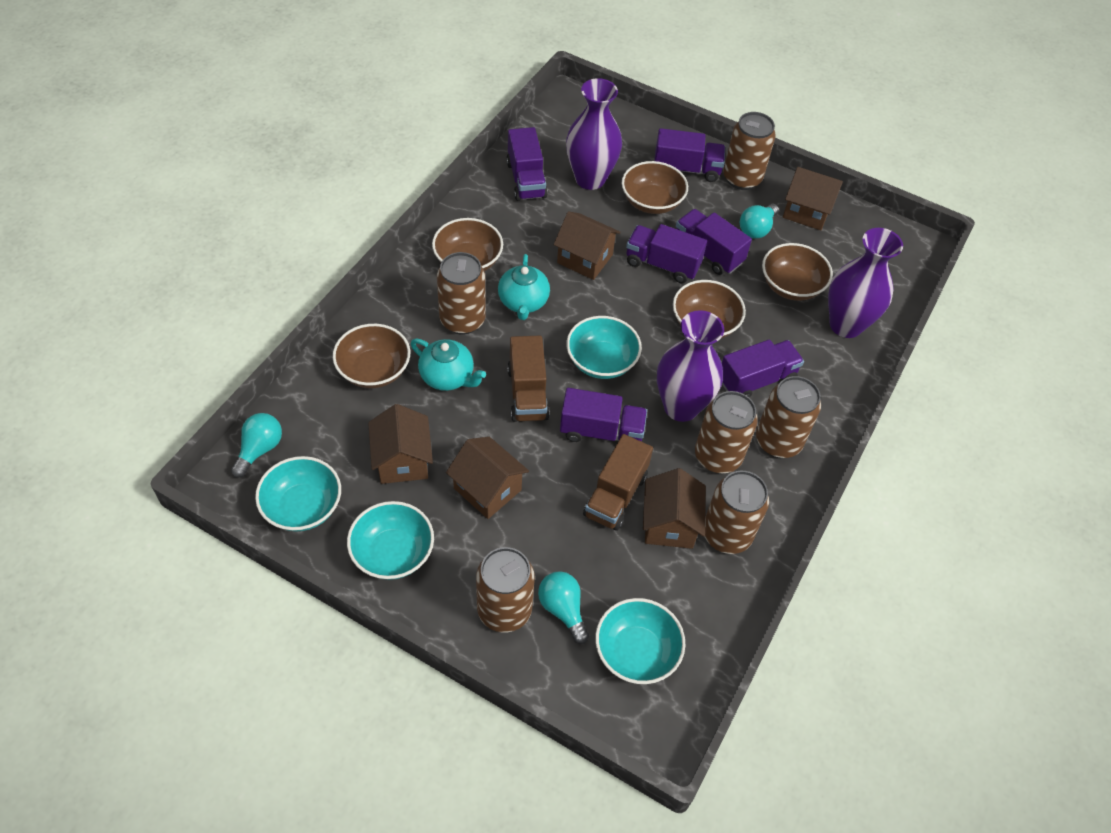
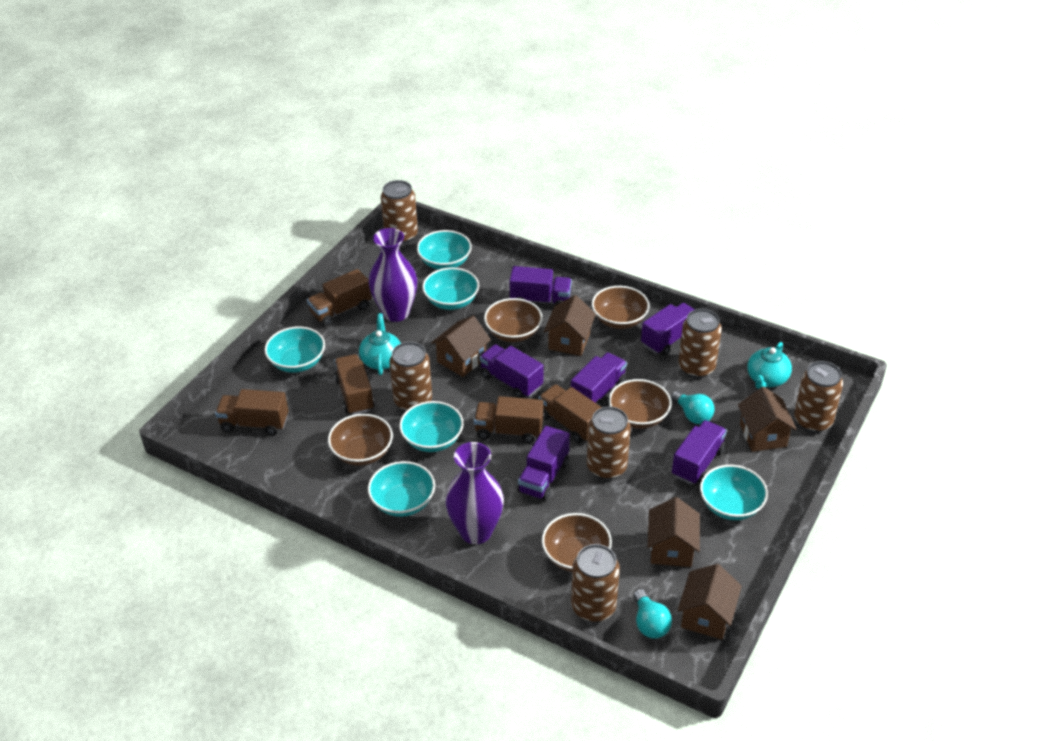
brown truck: 2 -> 5
purple vase: 3 -> 2
turquoise bowl: 4 -> 6
turquoise light bulb: 3 -> 2

